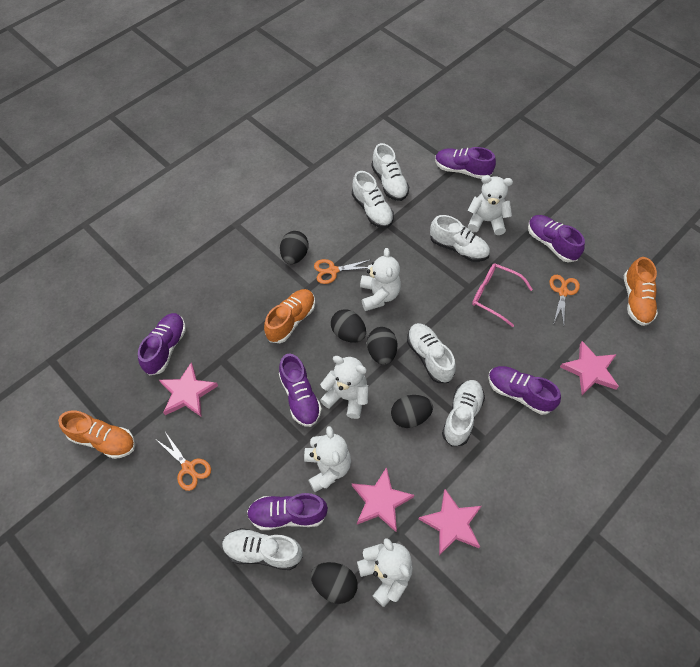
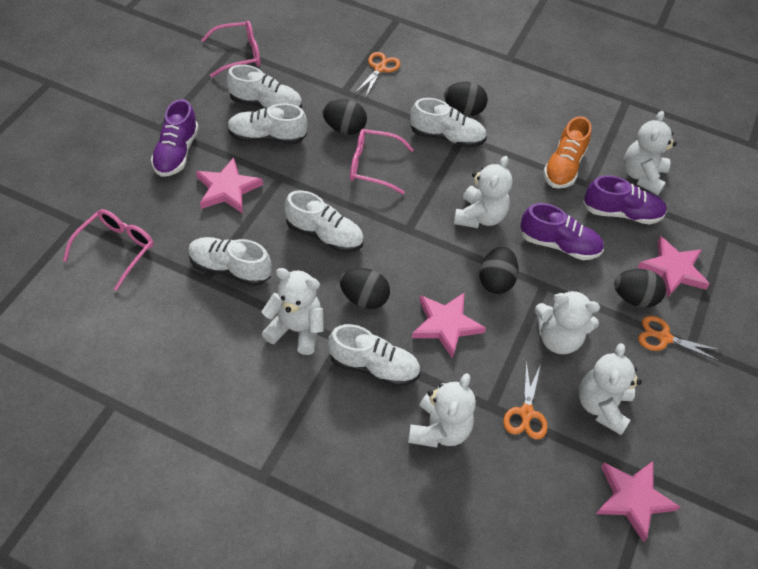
orange shoe: 3 -> 1
pink glasses: 1 -> 3
purple shoe: 6 -> 3
white teddy bear: 5 -> 6

